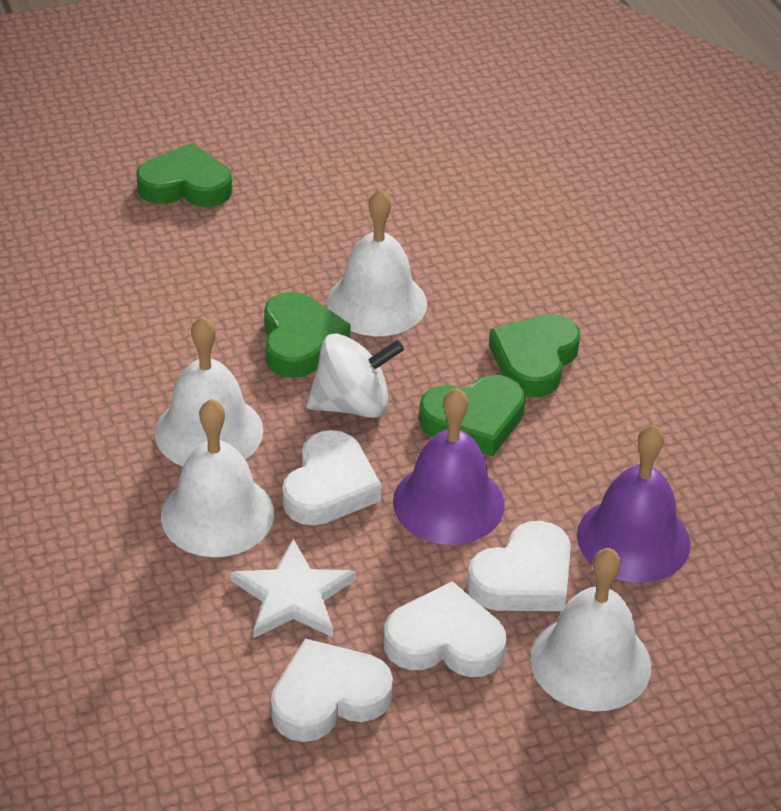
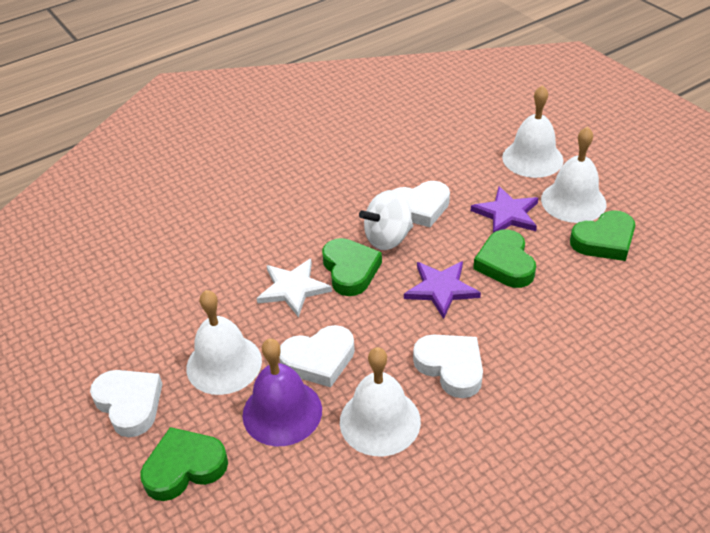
purple bell: 2 -> 1
purple star: 0 -> 2

